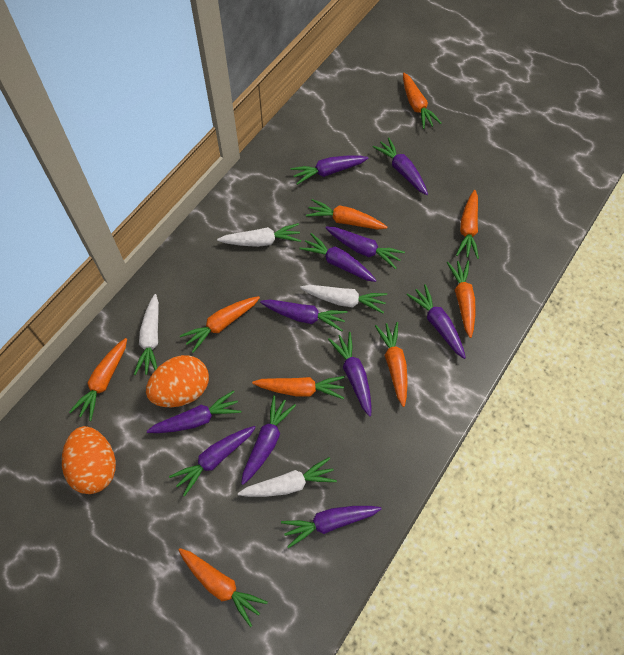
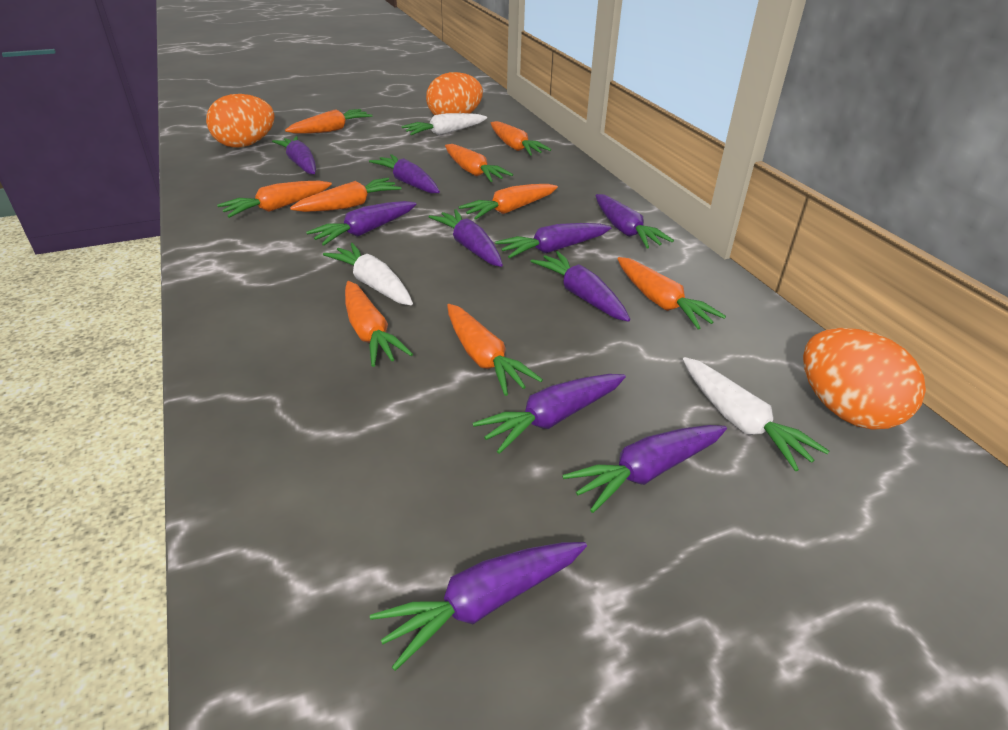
orange egg: 2 -> 3
purple carrot: 11 -> 10
white carrot: 4 -> 3

